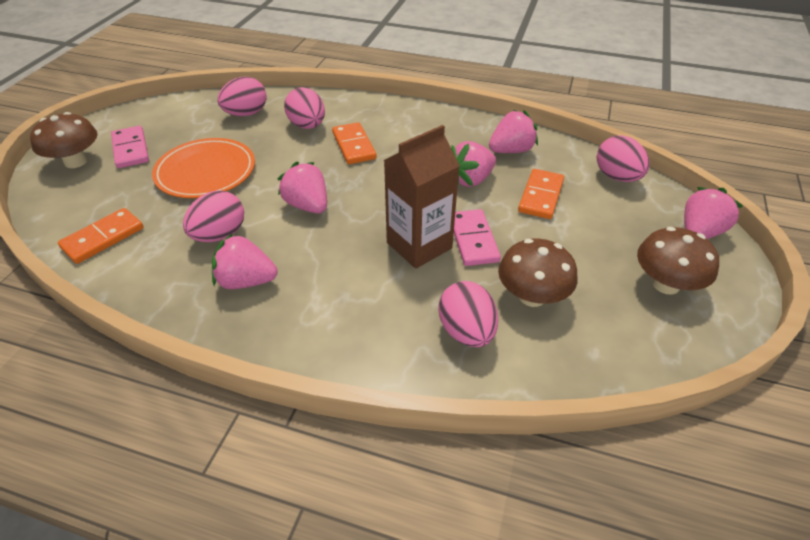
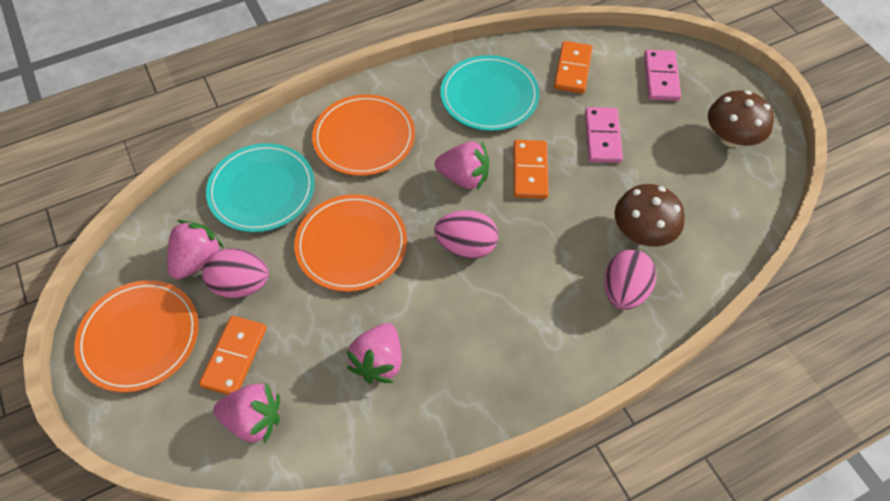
brown carton: 1 -> 0
brown mushroom: 3 -> 2
orange plate: 1 -> 3
pink egg: 5 -> 3
pink strawberry: 5 -> 4
turquoise plate: 0 -> 2

